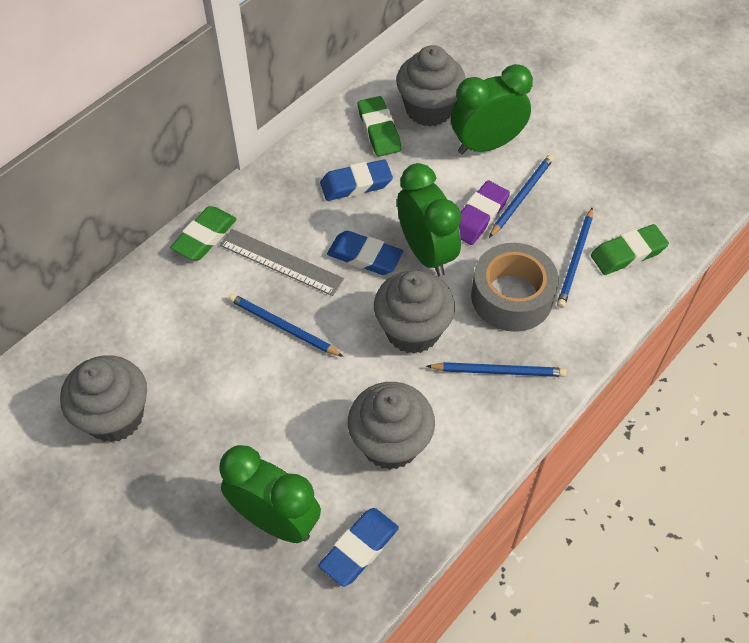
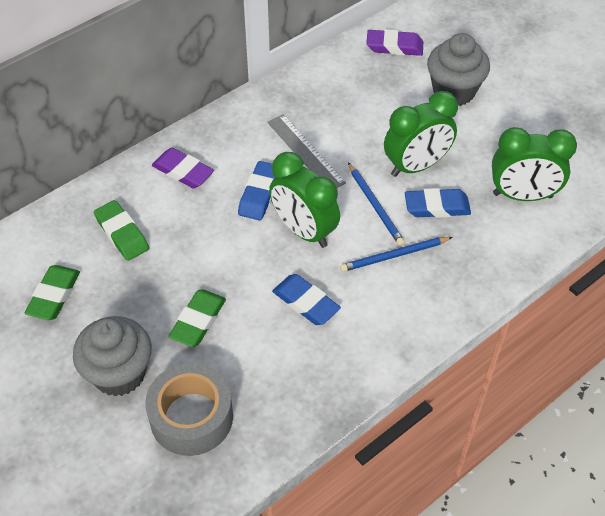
blue pencil: 4 -> 2
grey cupcake: 4 -> 2
purple eraser: 1 -> 2

